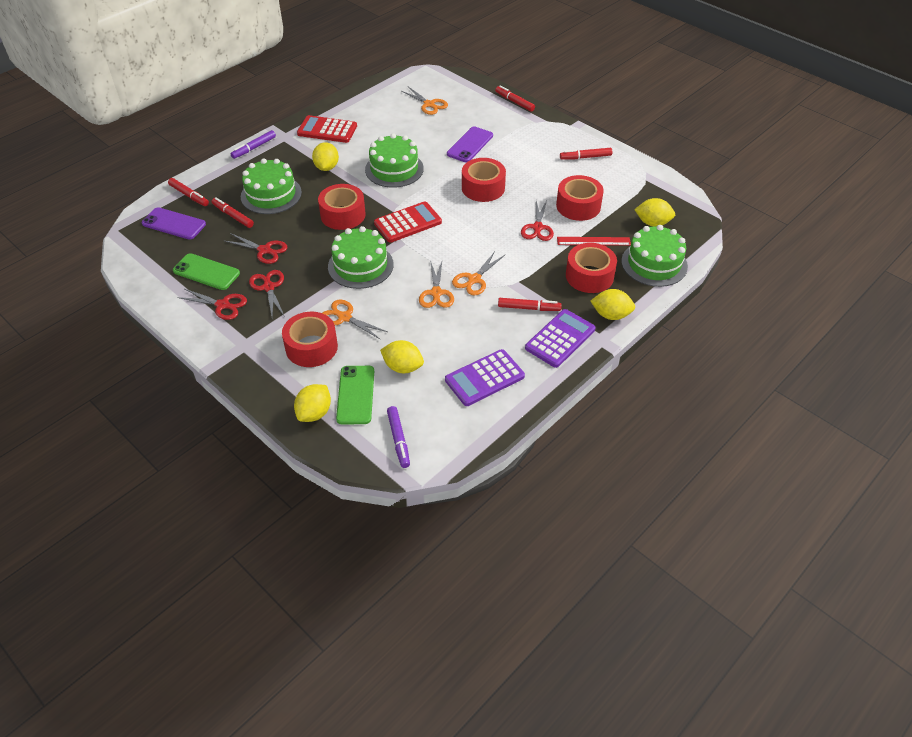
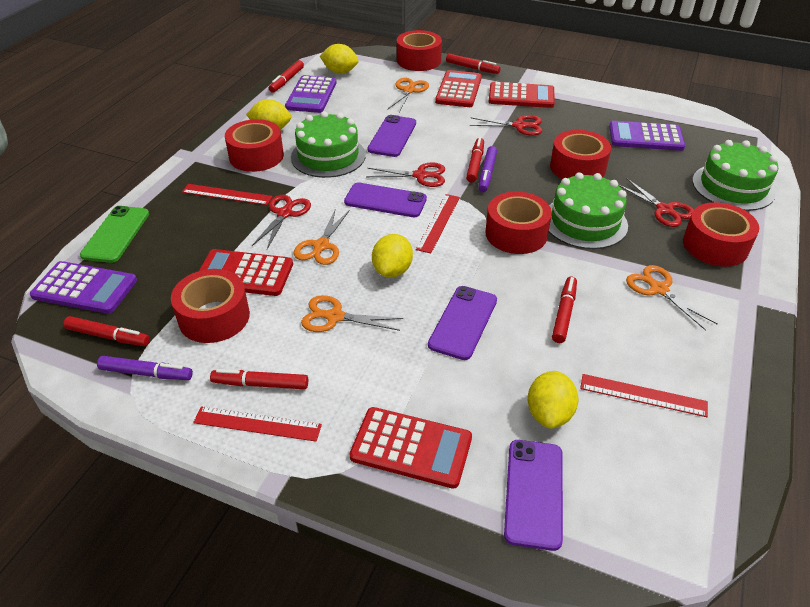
green cake: 4 -> 3
green phone: 2 -> 1
purple calculator: 2 -> 3
purple phone: 2 -> 4
red calculator: 2 -> 4
red marker: 5 -> 6
red ruler: 1 -> 4
red tape: 5 -> 6
yellow lemon: 5 -> 4

